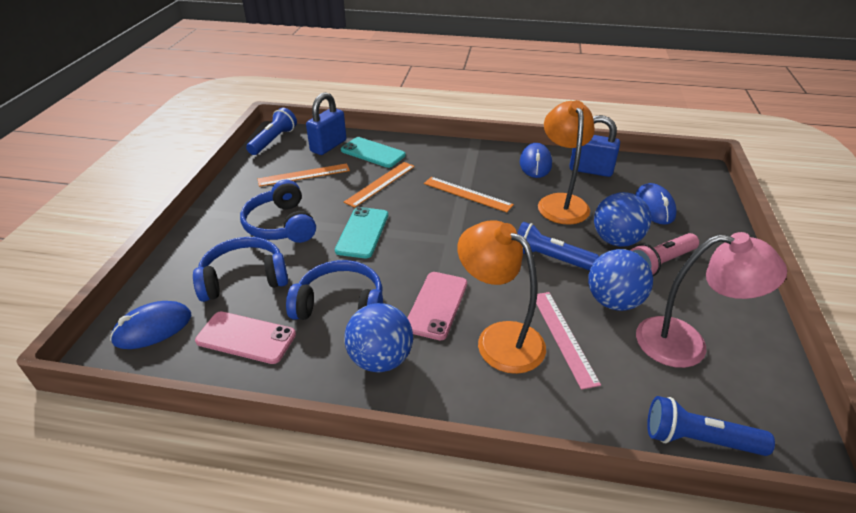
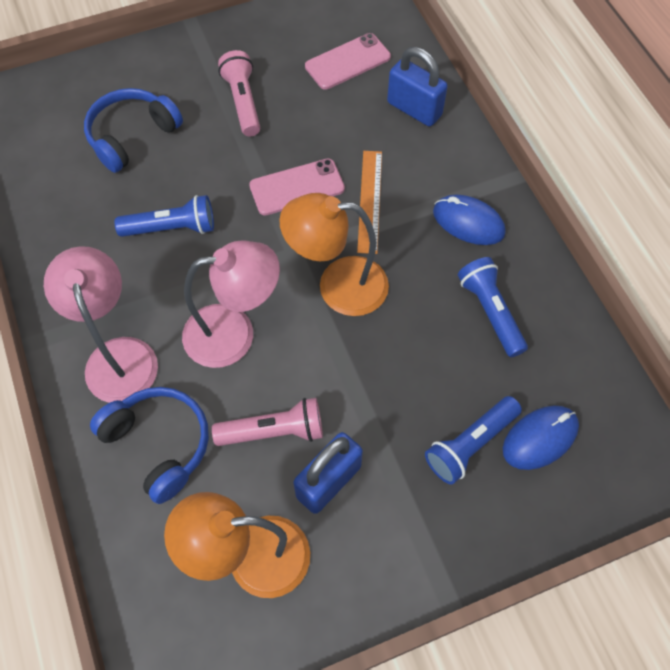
blue ball: 3 -> 0
blue headphones: 3 -> 2
blue mouse: 3 -> 2
orange ruler: 3 -> 1
pink flashlight: 1 -> 2
pink lamp: 1 -> 2
pink ruler: 1 -> 0
turquoise phone: 2 -> 0

